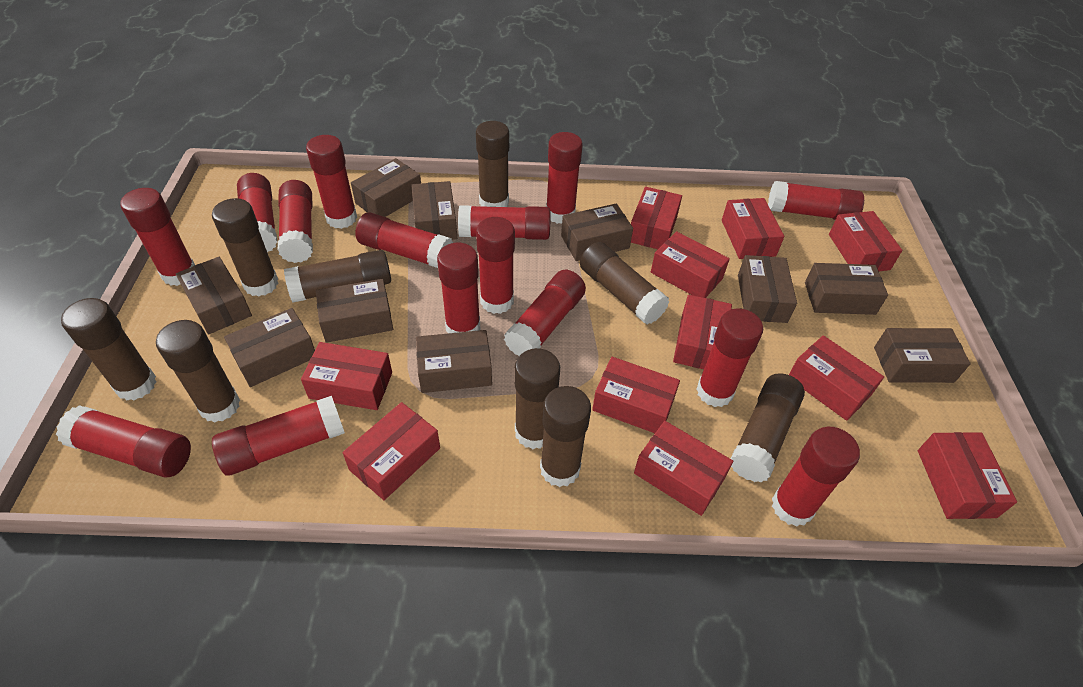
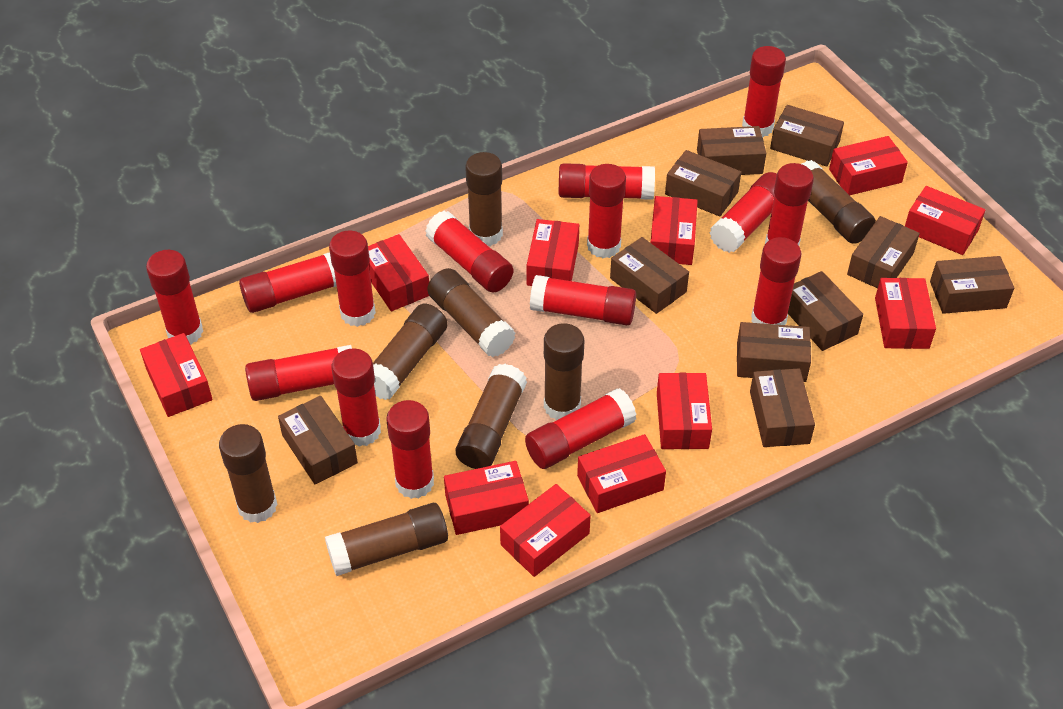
brown glue stick: 9 -> 8

